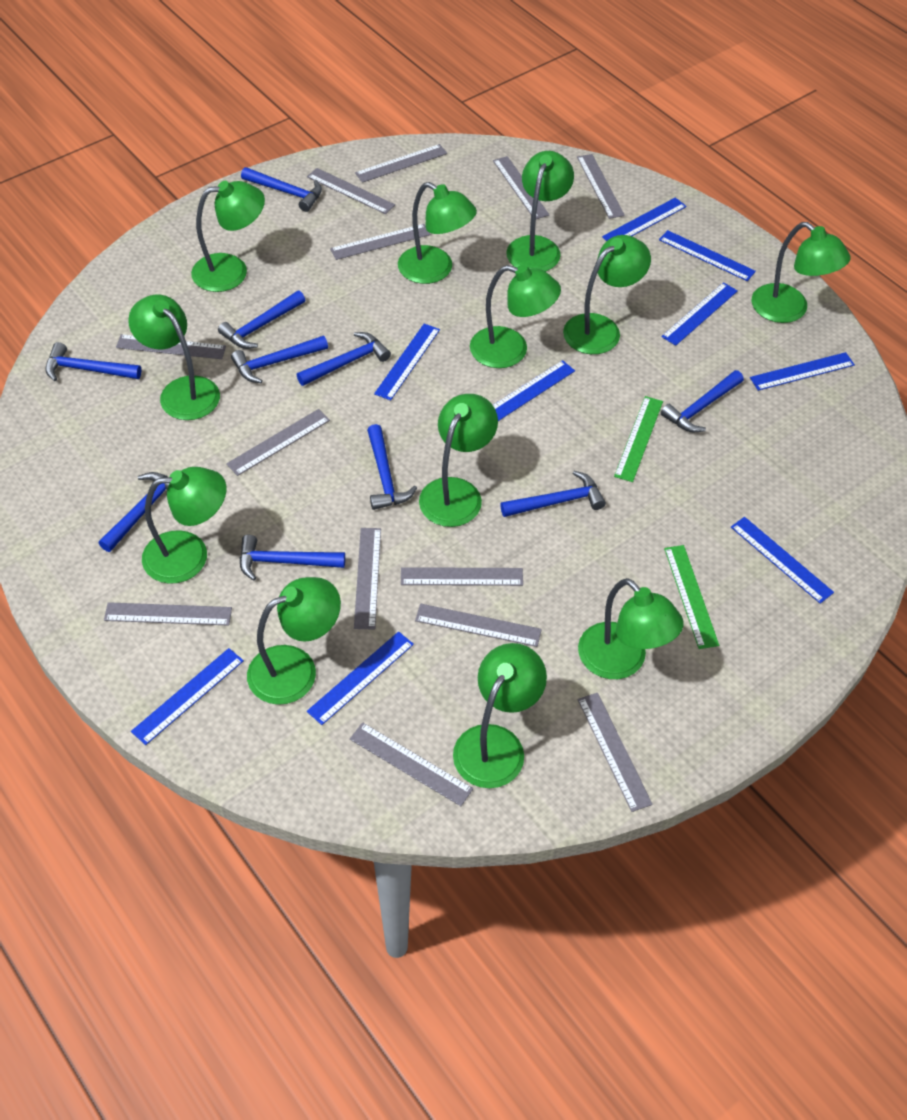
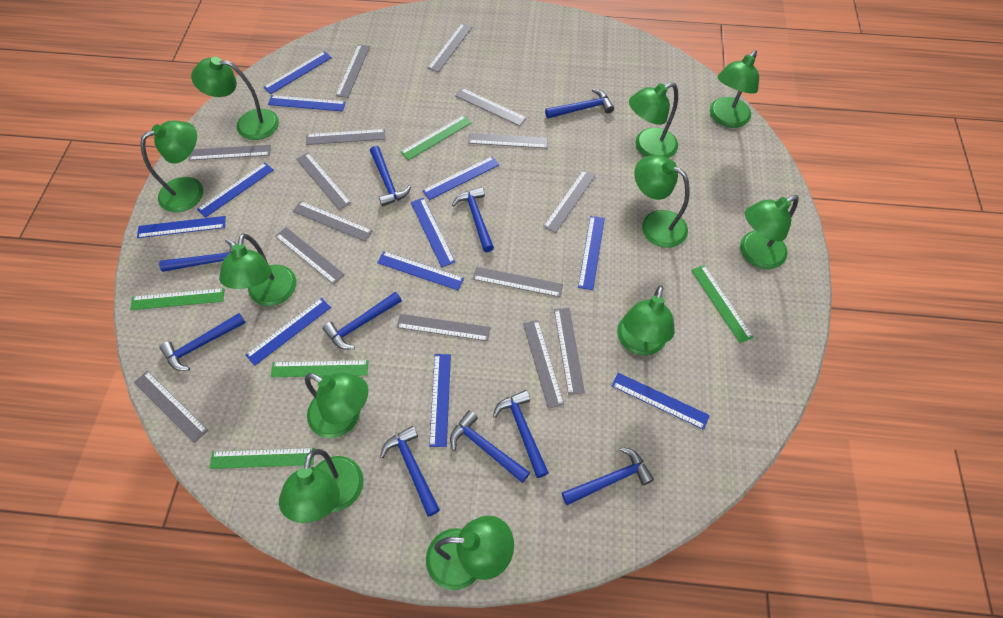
blue ruler: 9 -> 11
green lamp: 12 -> 11
green ruler: 2 -> 5
grey ruler: 13 -> 15

